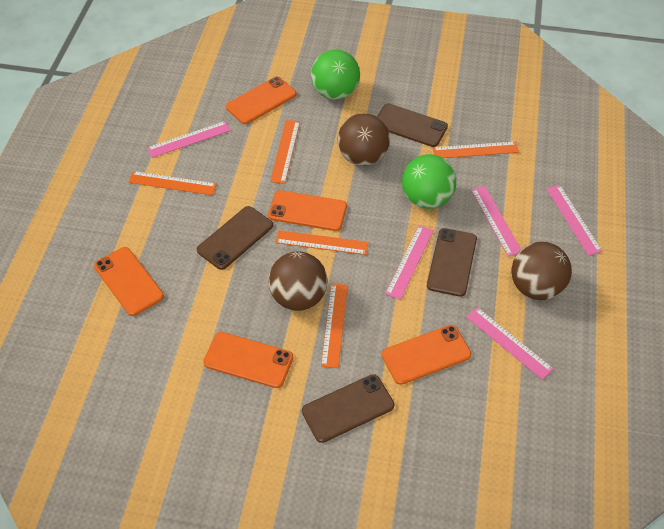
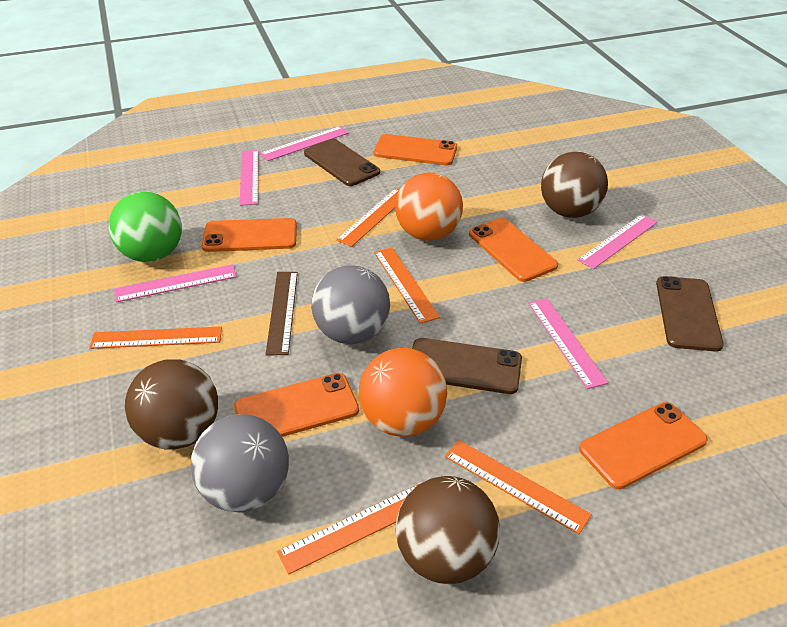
brown phone: 4 -> 3
brown ruler: 0 -> 1
green ball: 2 -> 1
grey ball: 0 -> 2
orange ball: 0 -> 2

